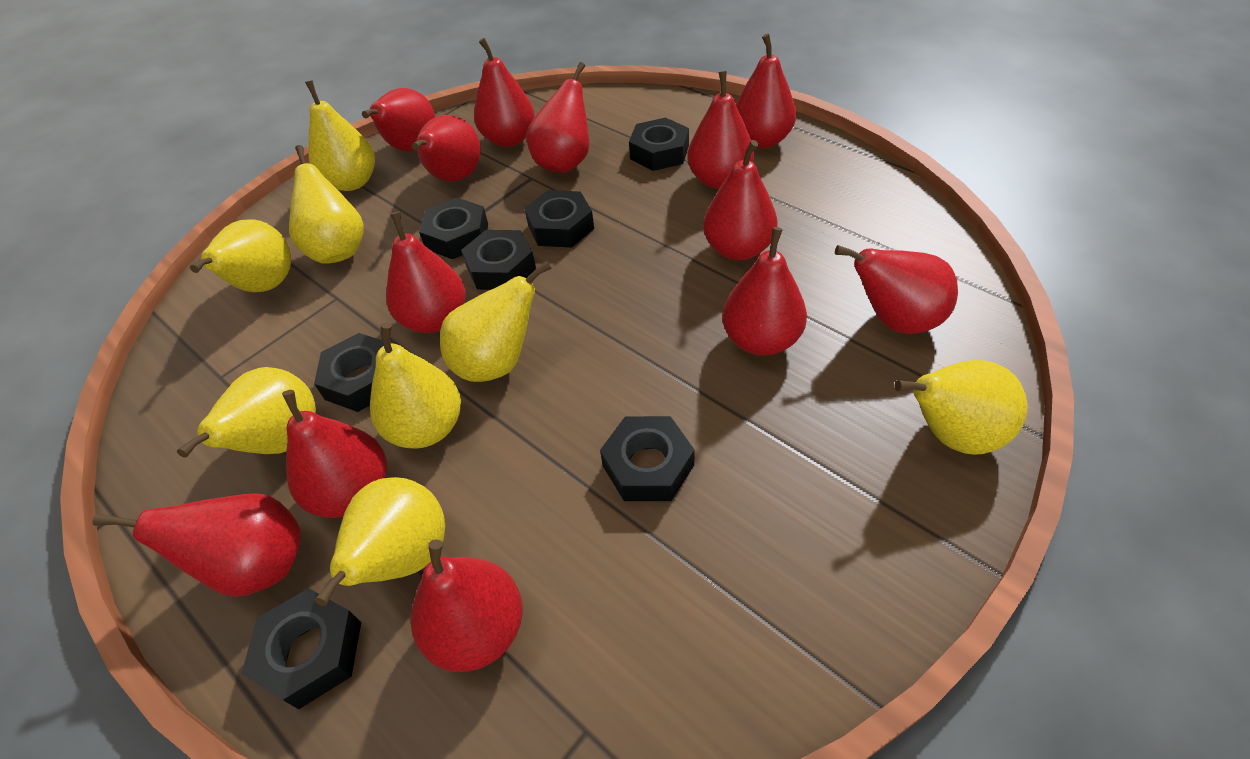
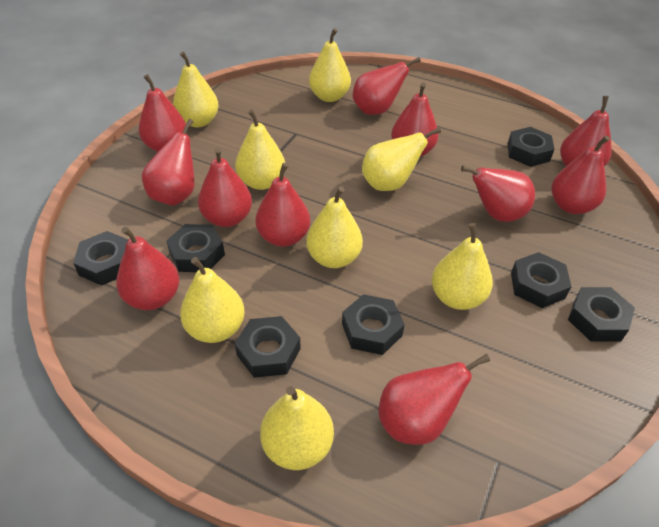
red pear: 13 -> 11

